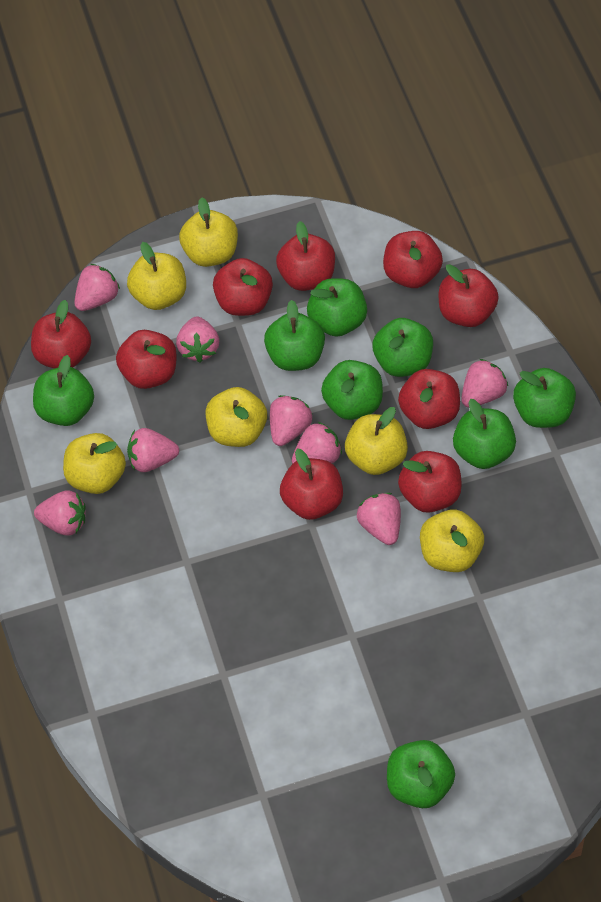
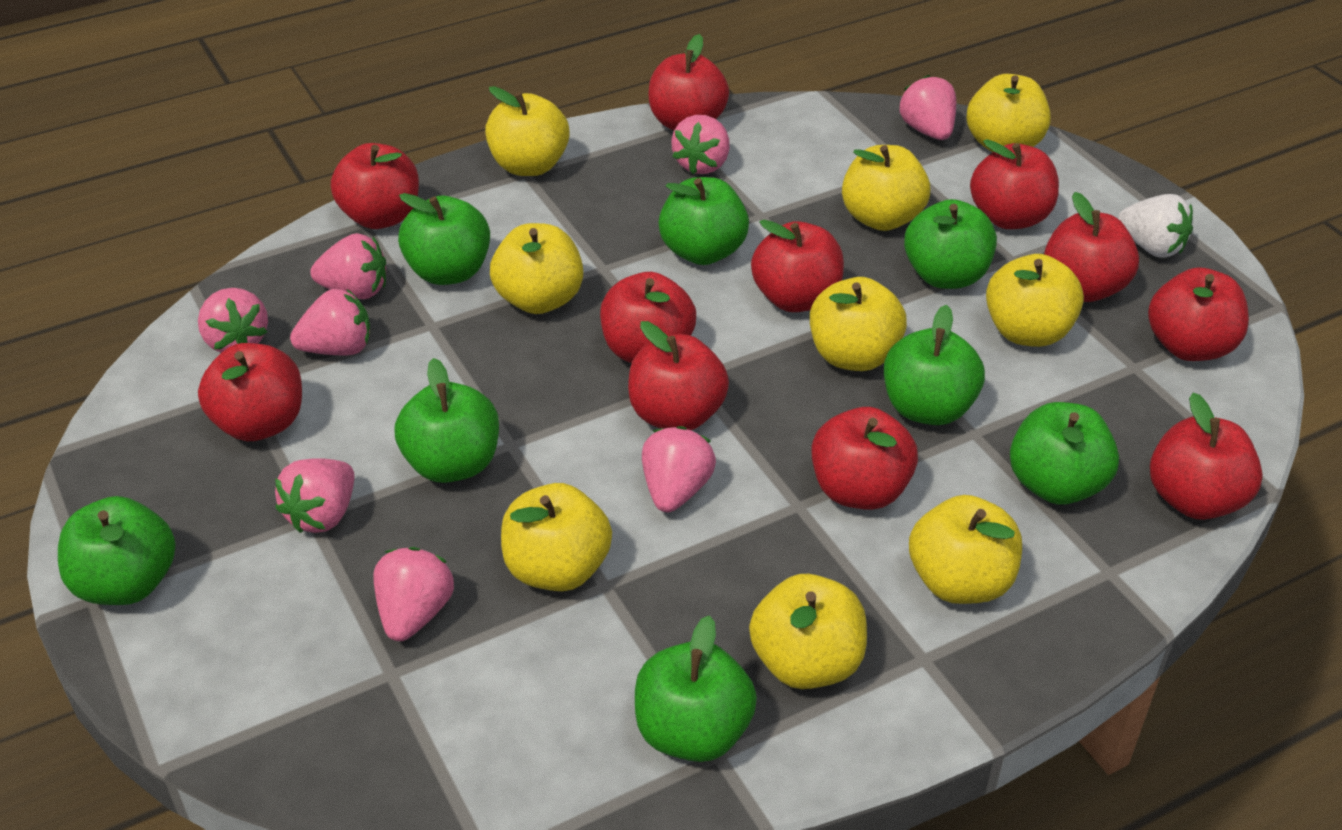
red apple: 9 -> 11
white strawberry: 0 -> 1
yellow apple: 6 -> 9

